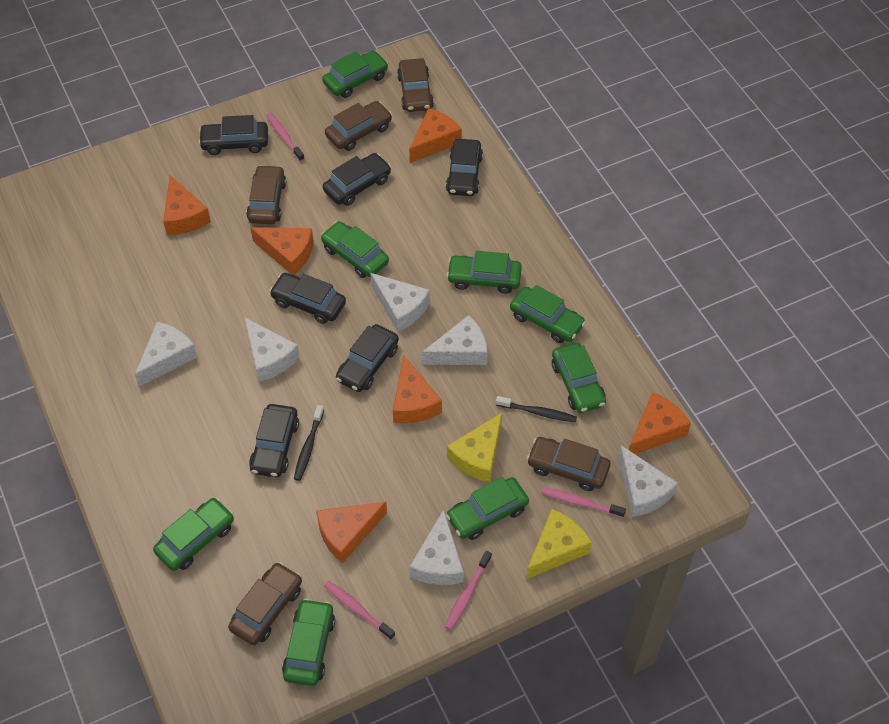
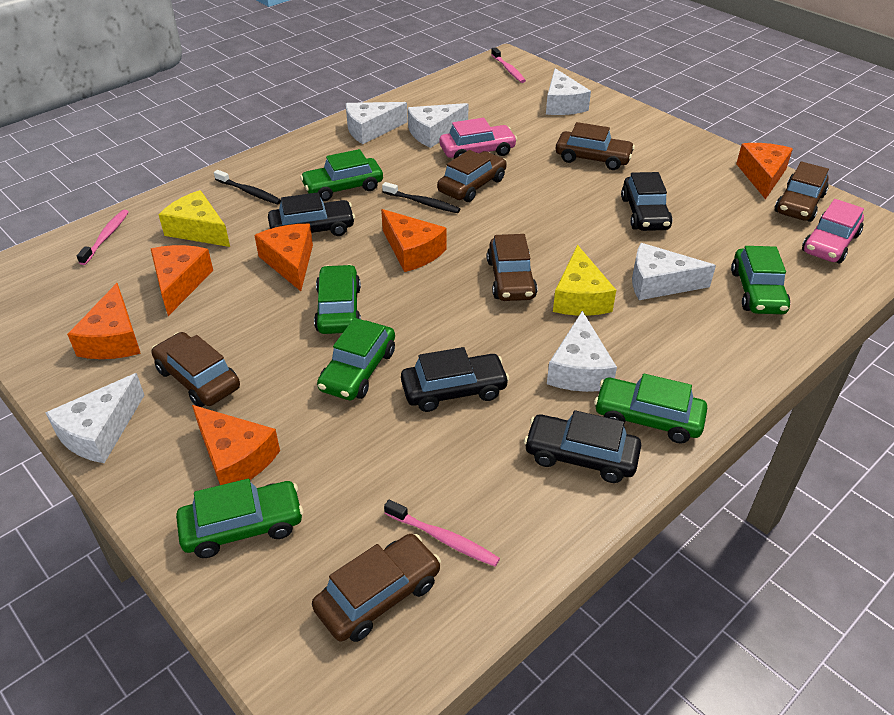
black car: 6 -> 4
brown car: 5 -> 6
green car: 8 -> 6
pink car: 0 -> 2
pink toothbrush: 4 -> 3

